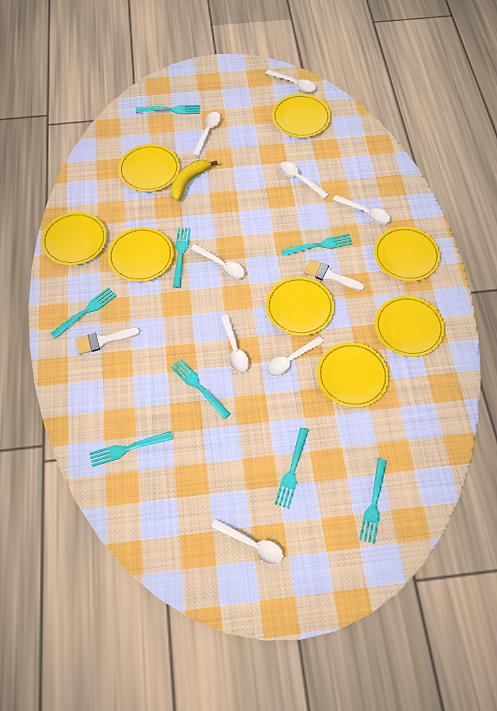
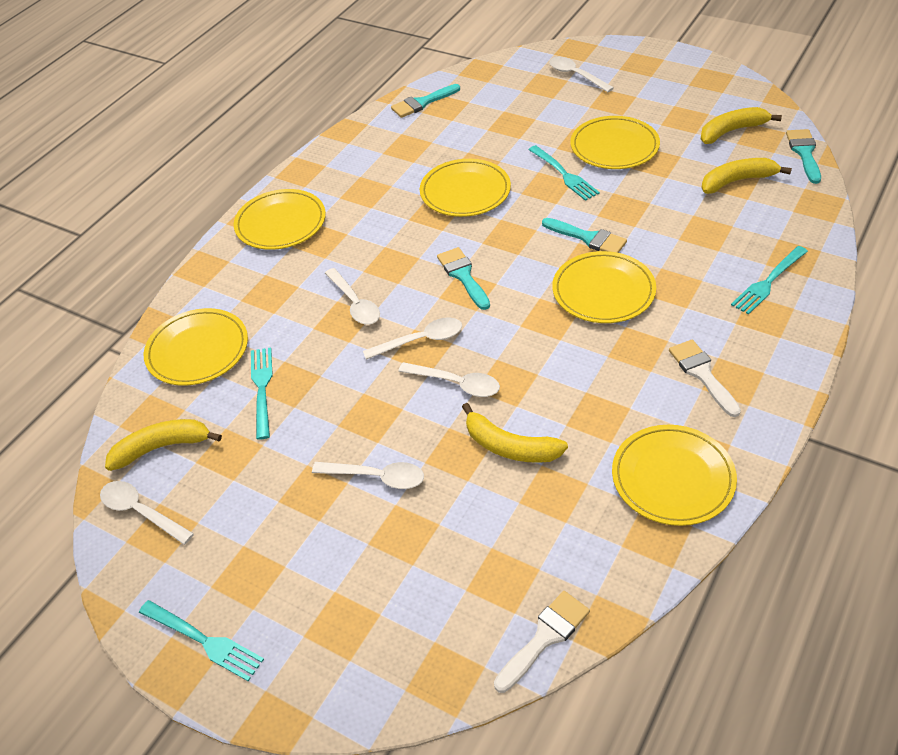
turquoise brush: 0 -> 4
turquoise fork: 8 -> 4
white spoon: 8 -> 6
yellow banana: 1 -> 4
yellow plate: 8 -> 6

